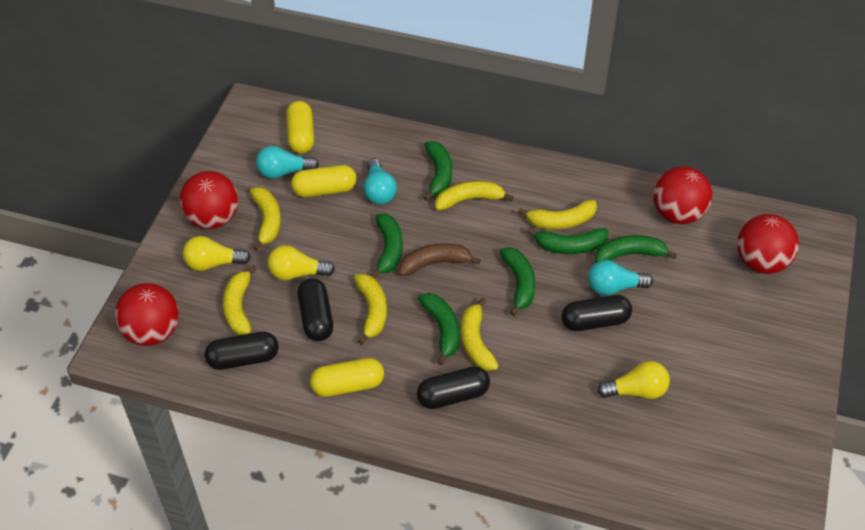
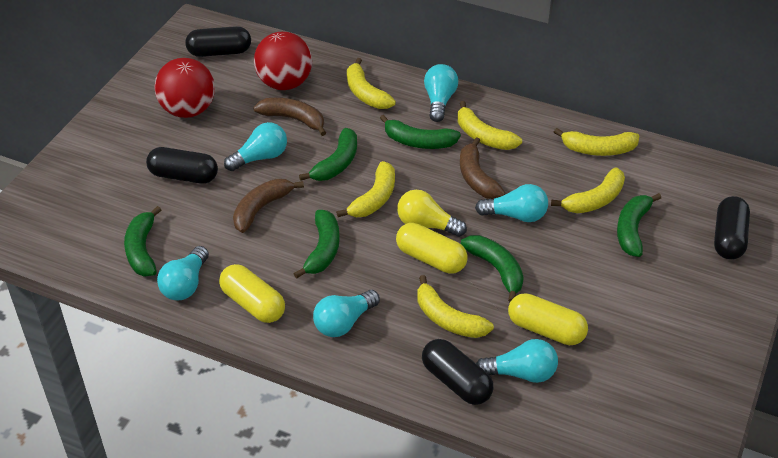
brown banana: 1 -> 3
red ball: 4 -> 2
turquoise light bulb: 3 -> 6
yellow light bulb: 3 -> 1

